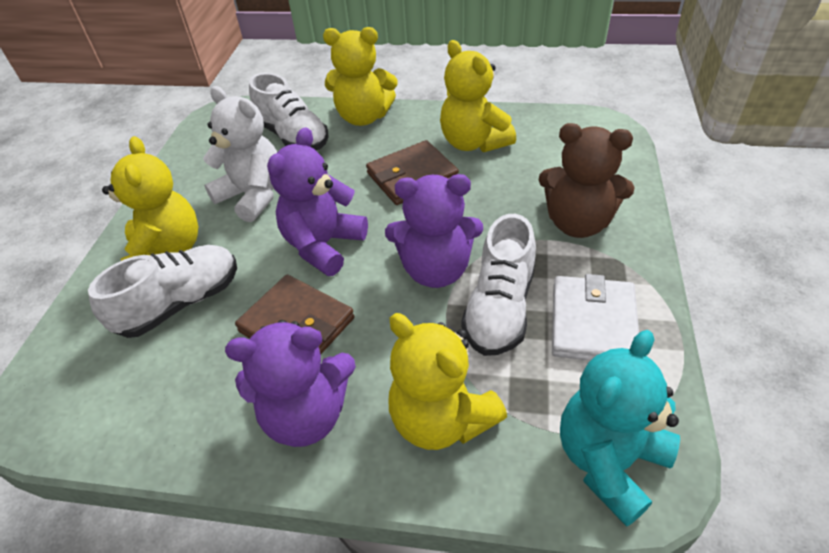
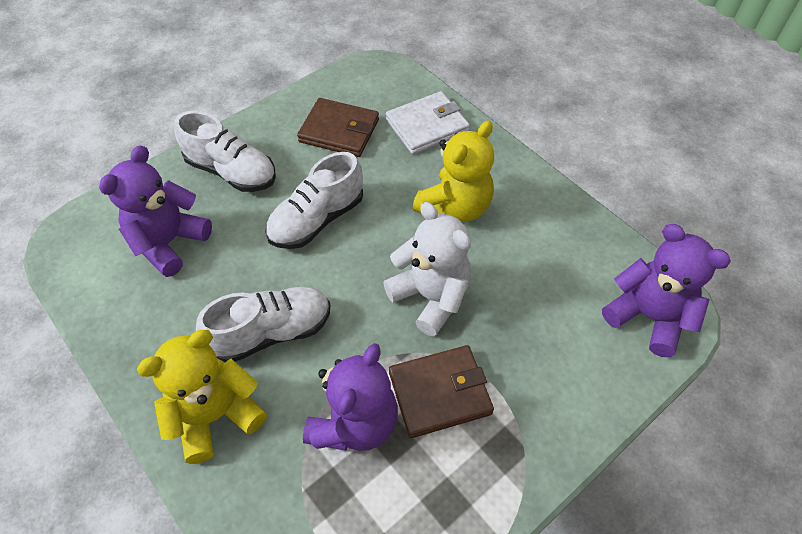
brown teddy bear: 1 -> 0
turquoise teddy bear: 1 -> 0
yellow teddy bear: 4 -> 2

